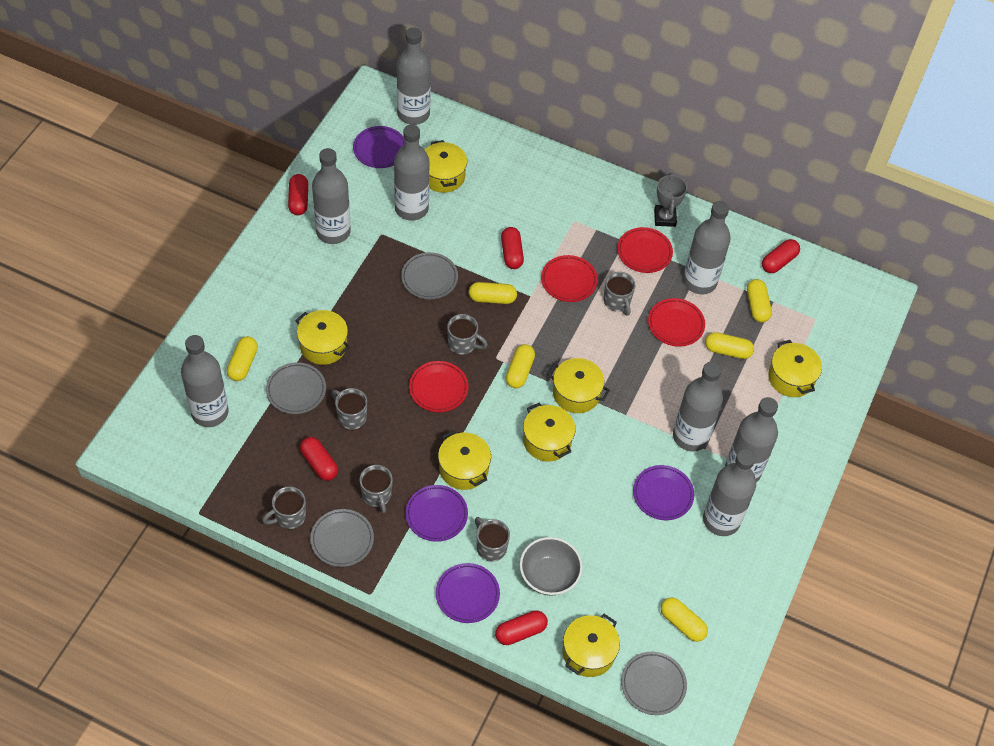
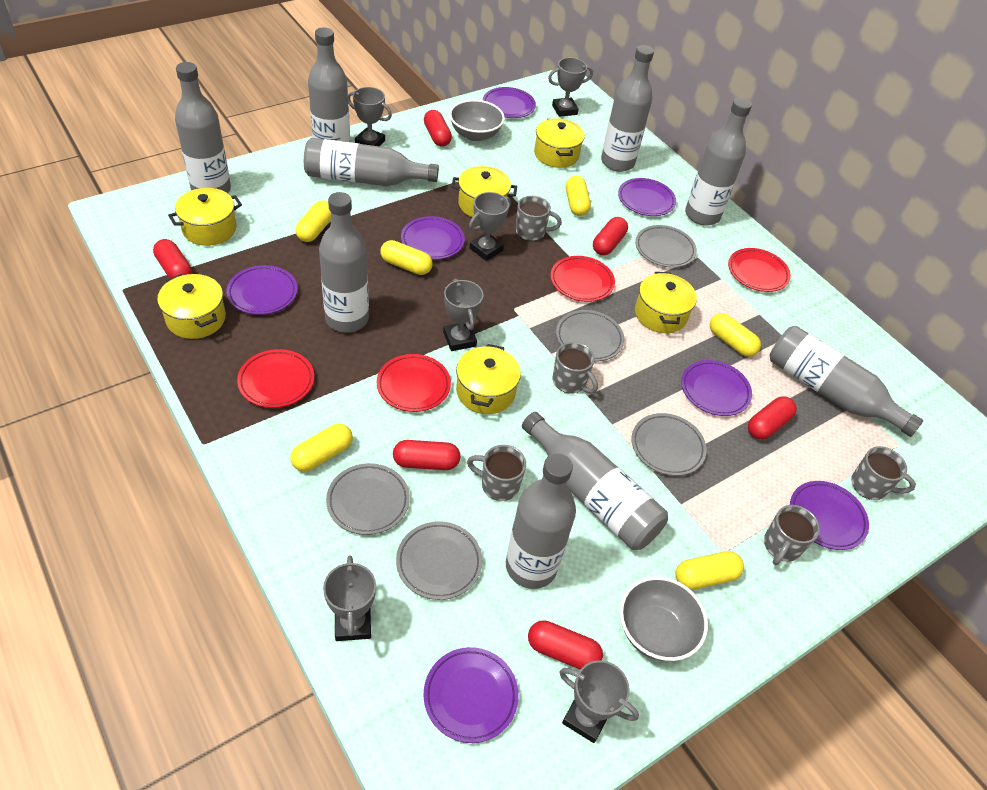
grey bottle: 8 -> 9
grey bowl: 1 -> 2
grey mug: 6 -> 5
grey plate: 4 -> 5
grey trophy: 1 -> 6
purple plate: 4 -> 7
red capsule: 5 -> 6
yellow pot: 7 -> 6

